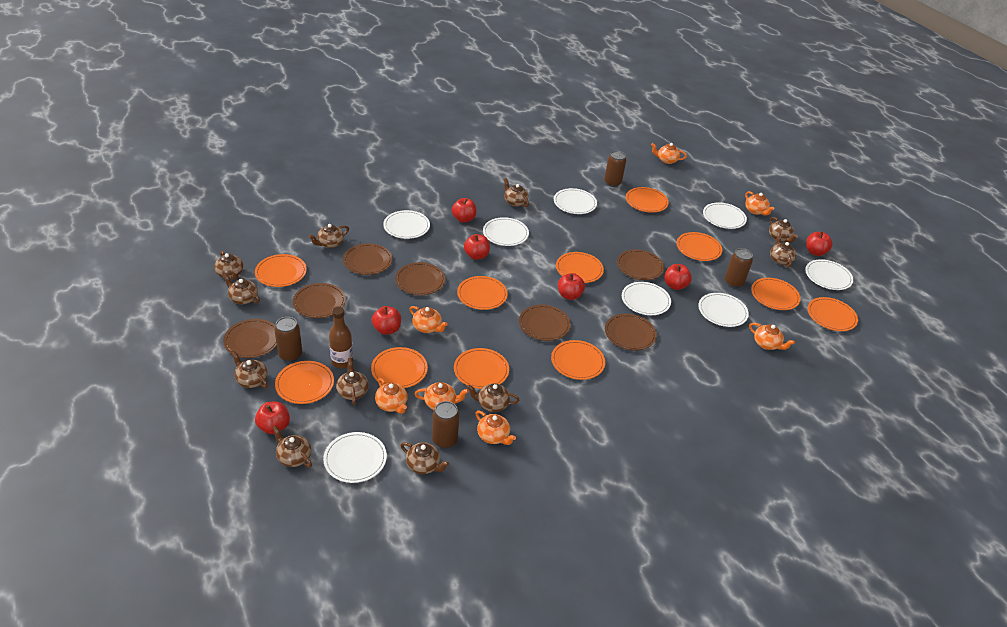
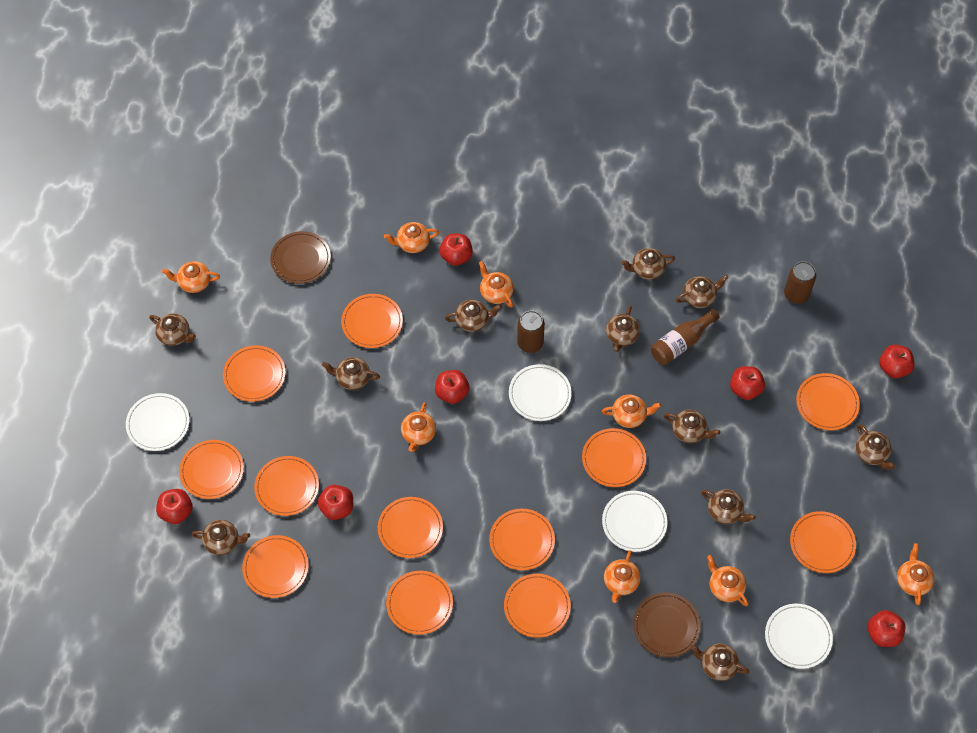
brown can: 4 -> 2
brown plate: 7 -> 2
orange plate: 11 -> 12
orange teapot: 7 -> 8
white plate: 8 -> 4

